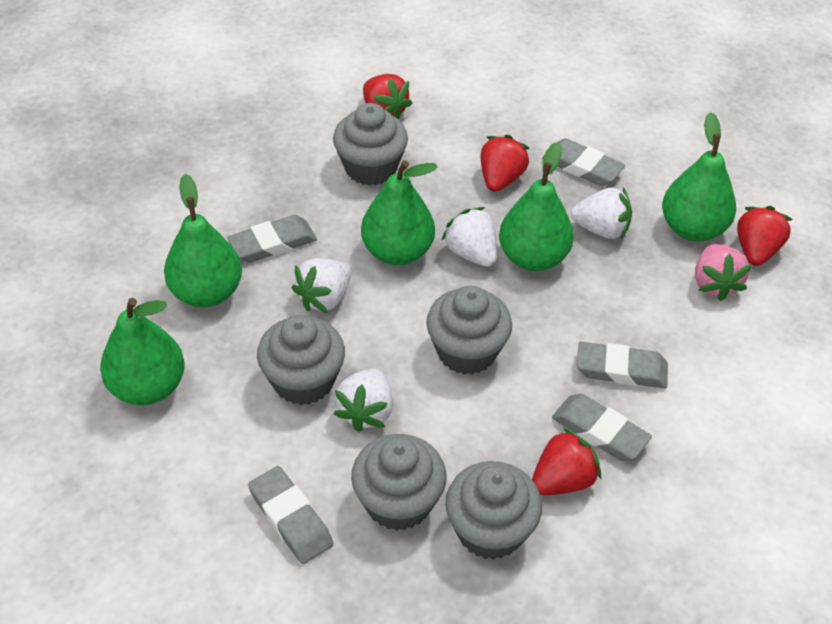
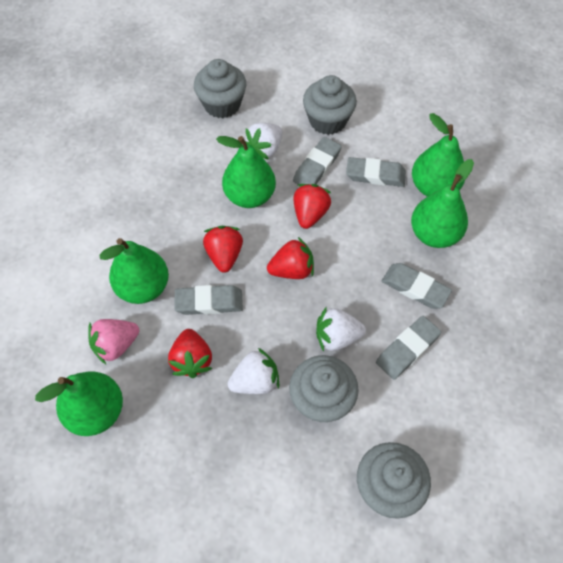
grey cupcake: 5 -> 4
white strawberry: 4 -> 3

